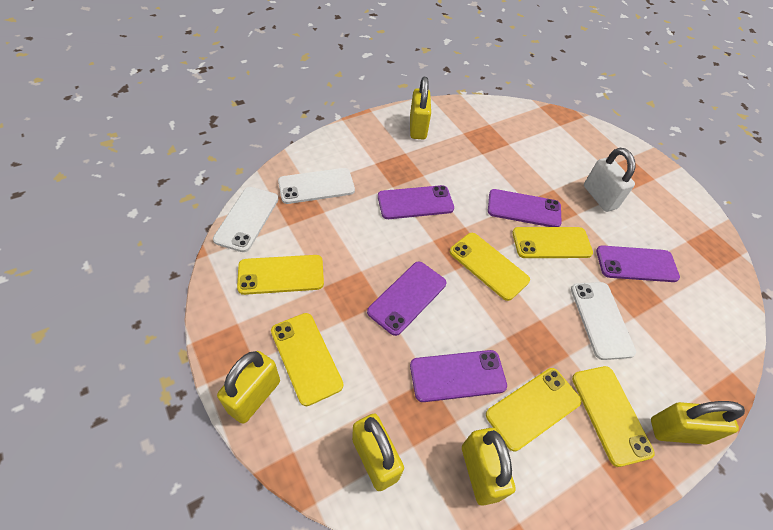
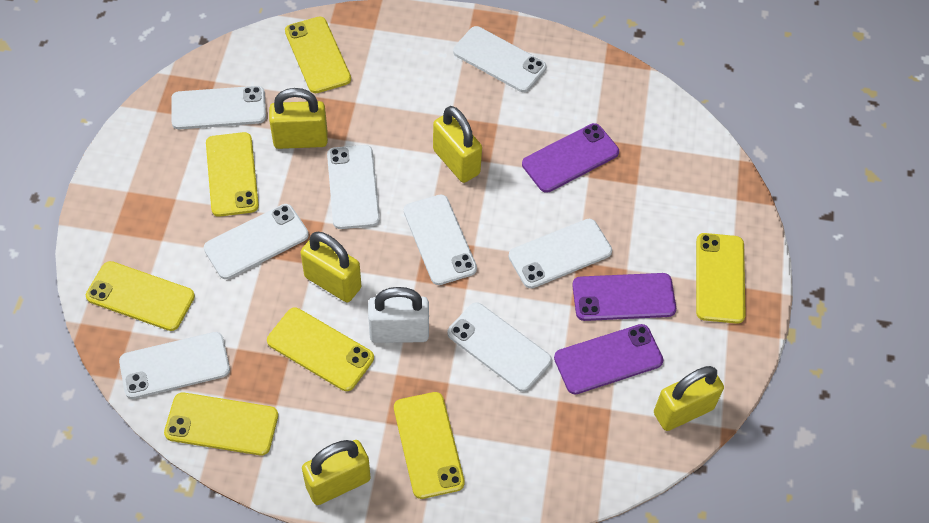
purple phone: 5 -> 3
white phone: 3 -> 8
yellow phone: 6 -> 7

